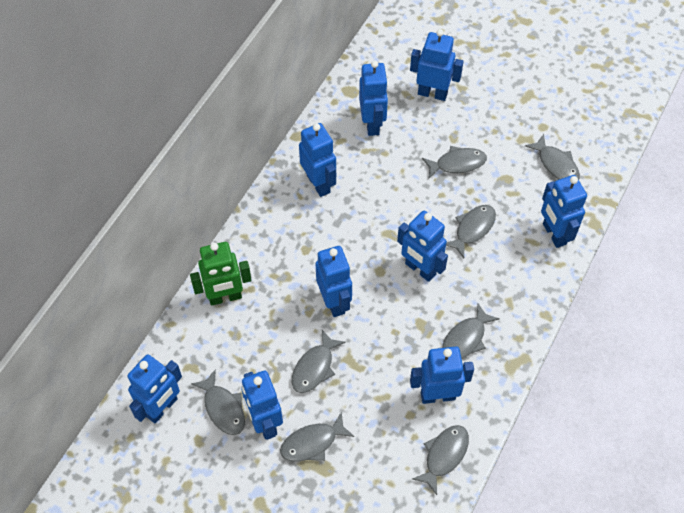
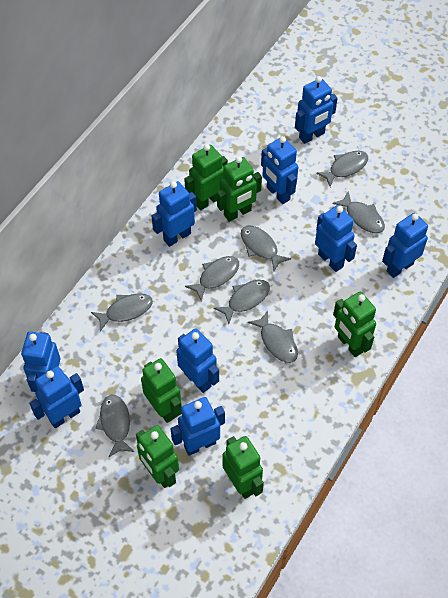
green robot: 1 -> 6

